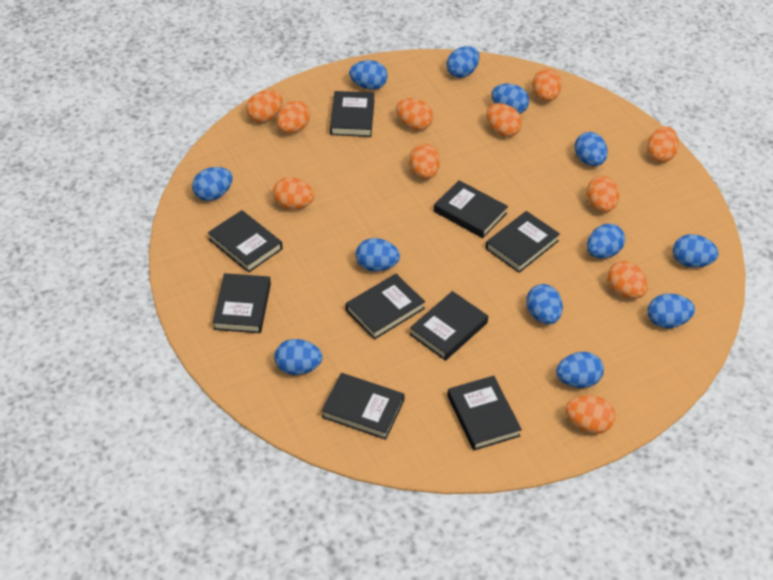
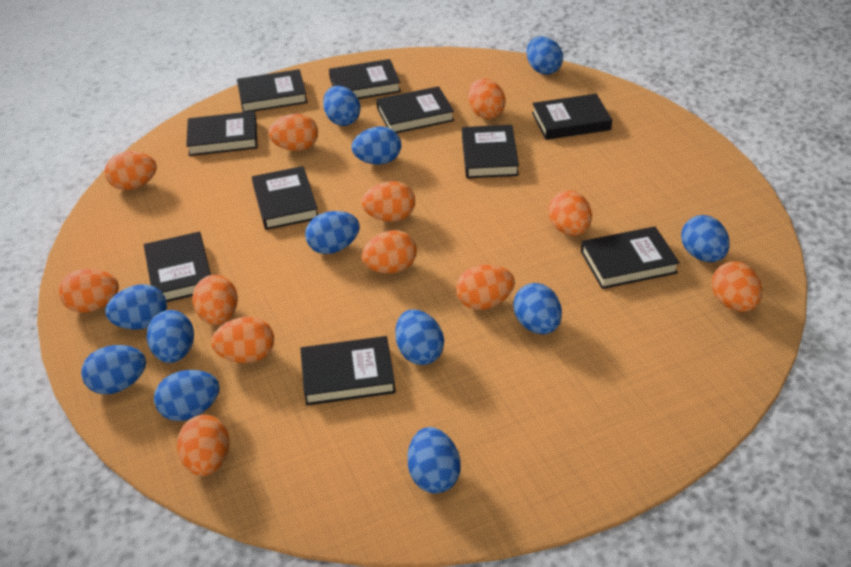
black book: 9 -> 10
orange egg: 11 -> 12

